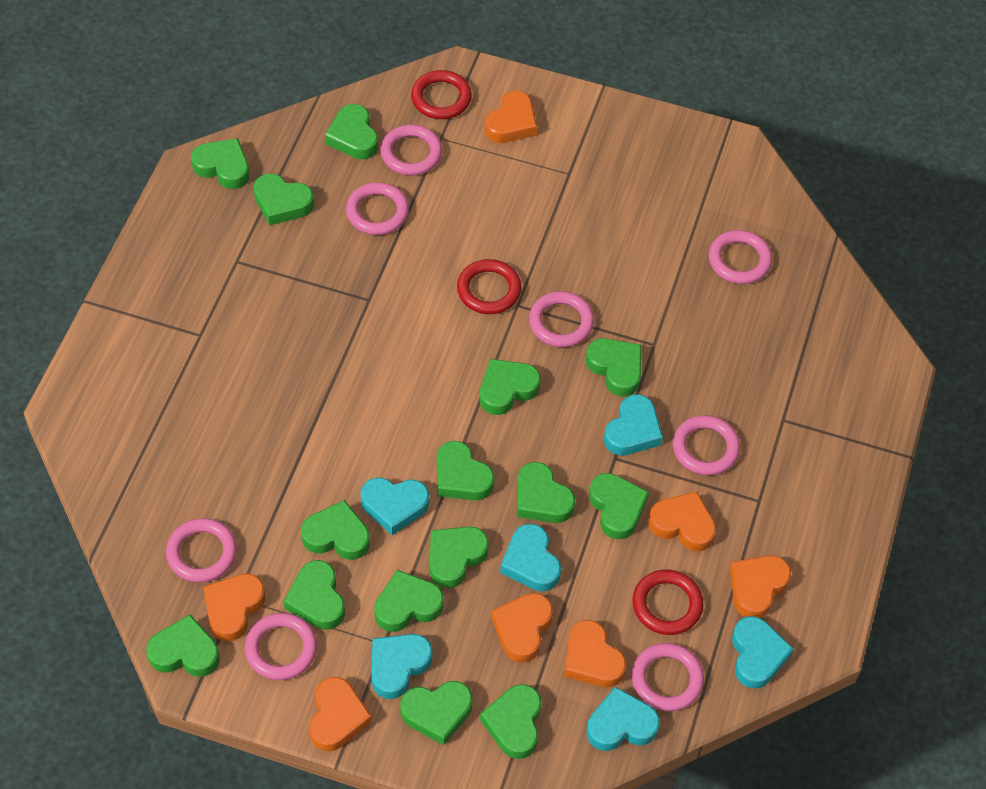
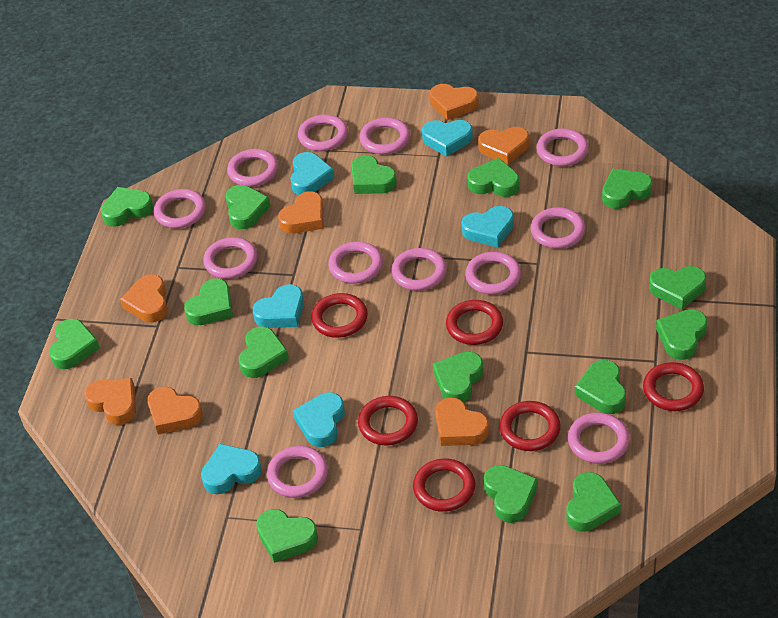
pink ring: 8 -> 12
red ring: 3 -> 6

